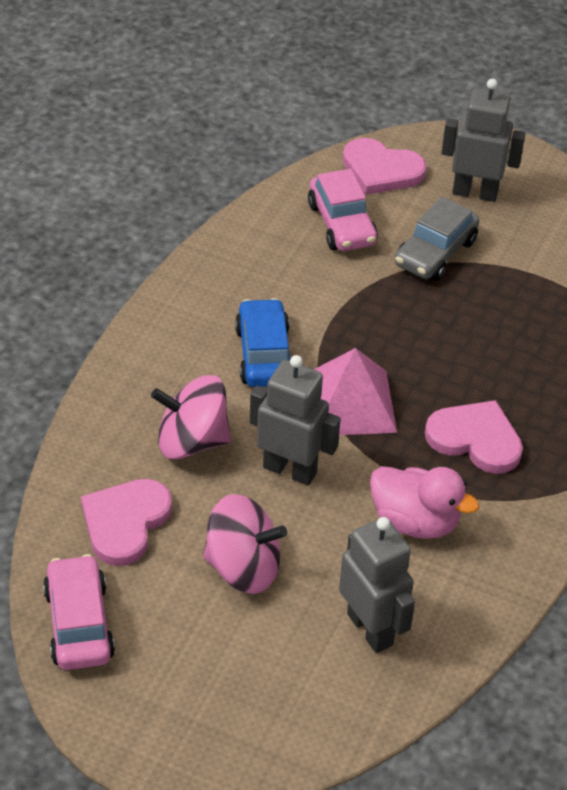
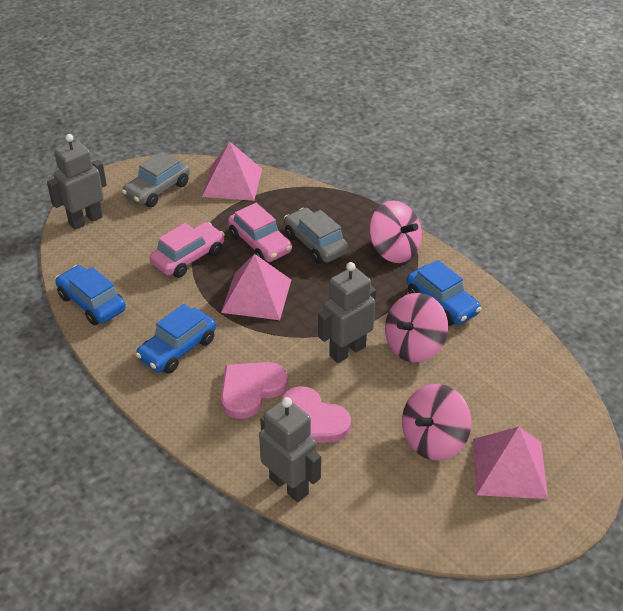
blue car: 1 -> 3
grey car: 1 -> 2
pink duck: 1 -> 0
pink heart: 3 -> 2
pink pyramid: 1 -> 3
pink spinning top: 2 -> 3

